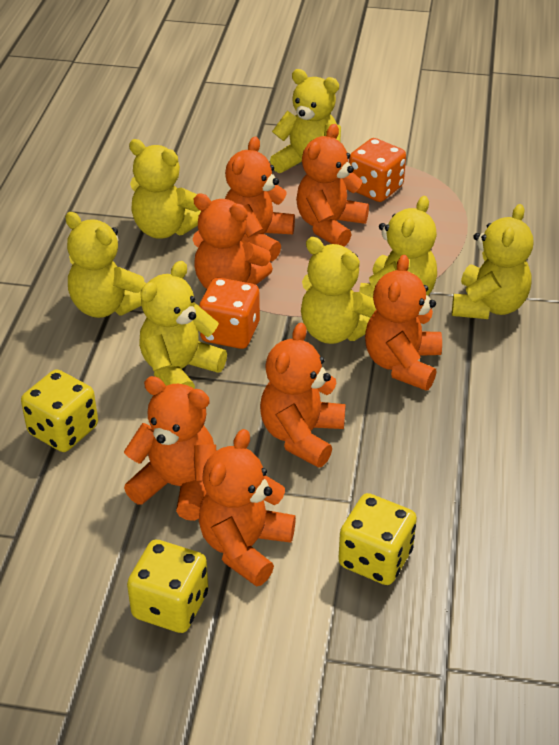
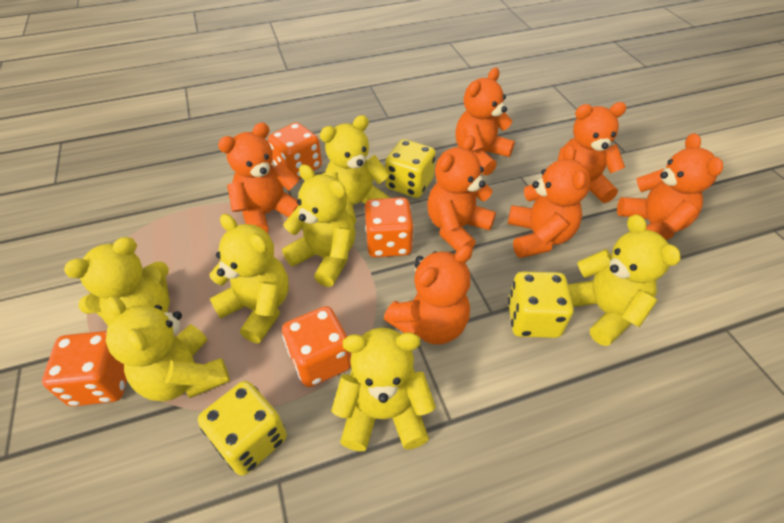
orange dice: 2 -> 4

